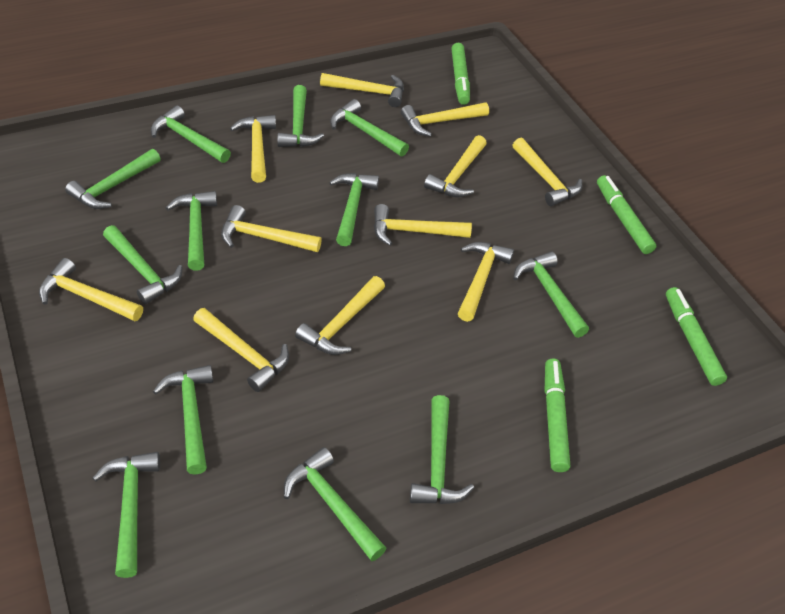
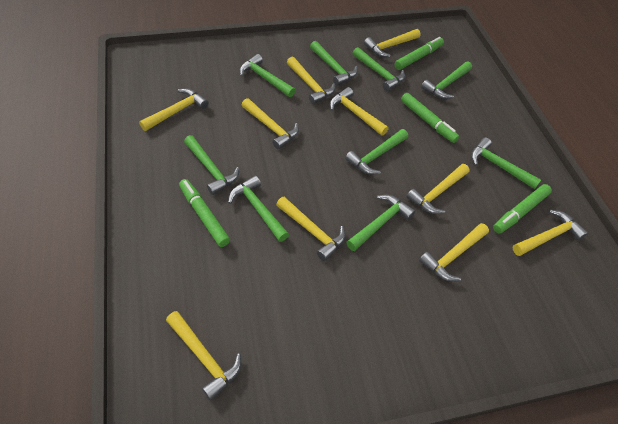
green hammer: 12 -> 9
yellow hammer: 11 -> 10

